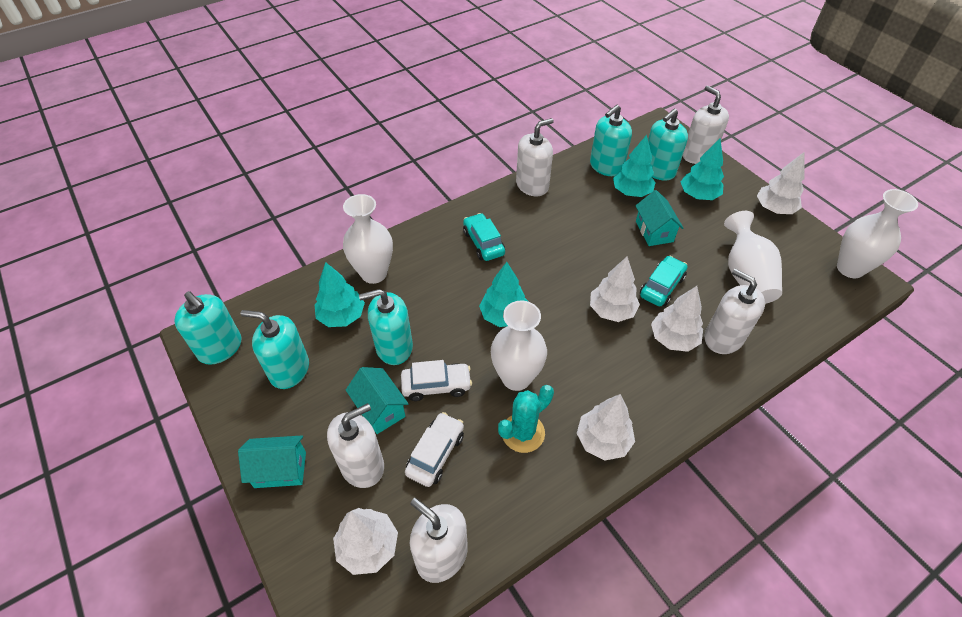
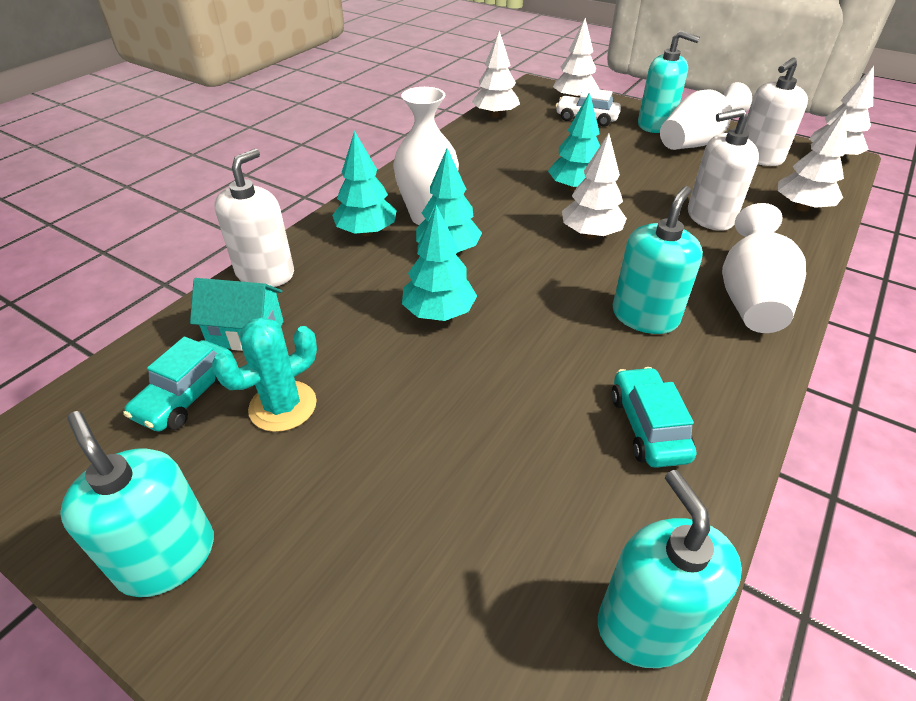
turquoise house: 3 -> 1
turquoise soap dispenser: 5 -> 4
white car: 2 -> 1
white soap dispenser: 5 -> 3
white vase: 4 -> 3

